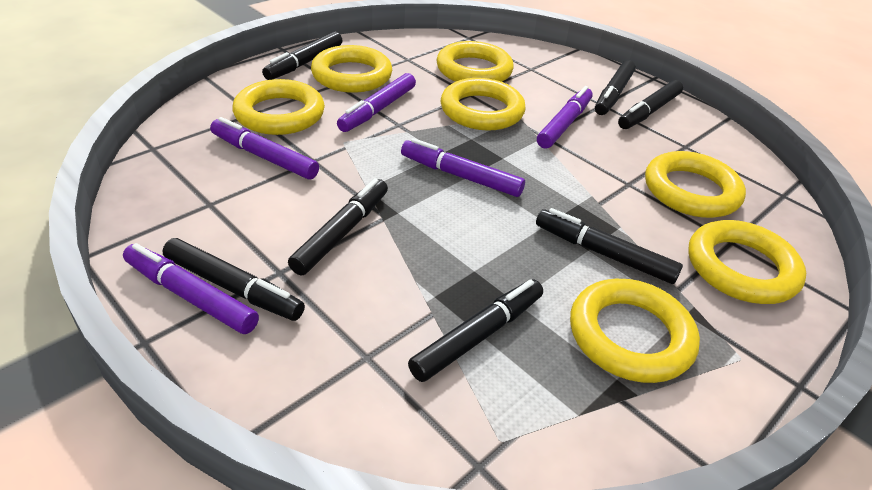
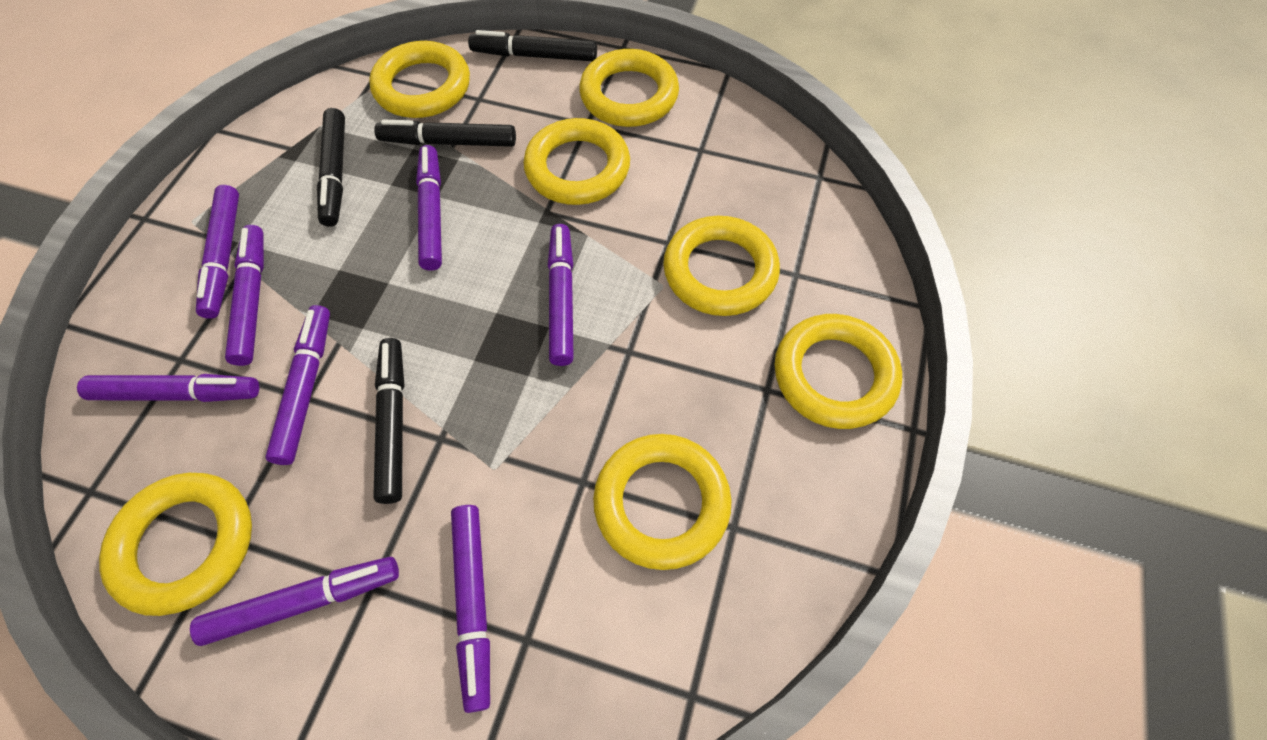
black marker: 7 -> 4
purple marker: 5 -> 8

